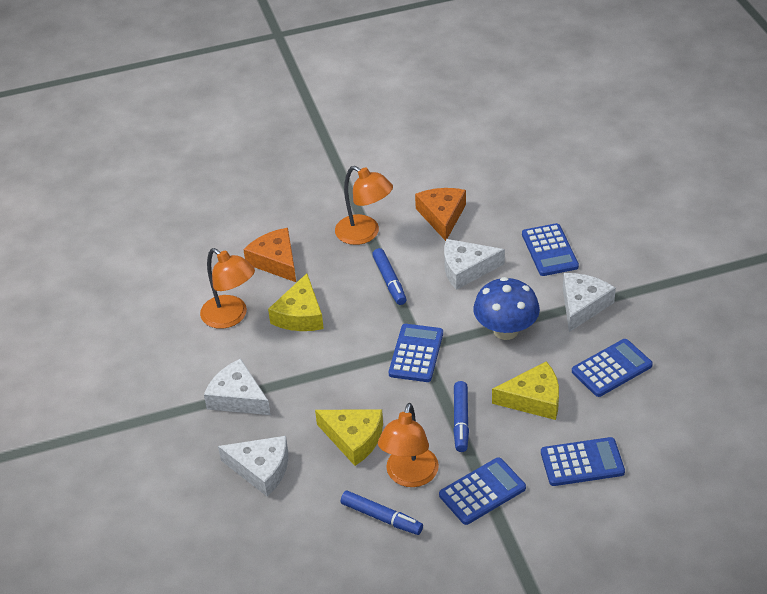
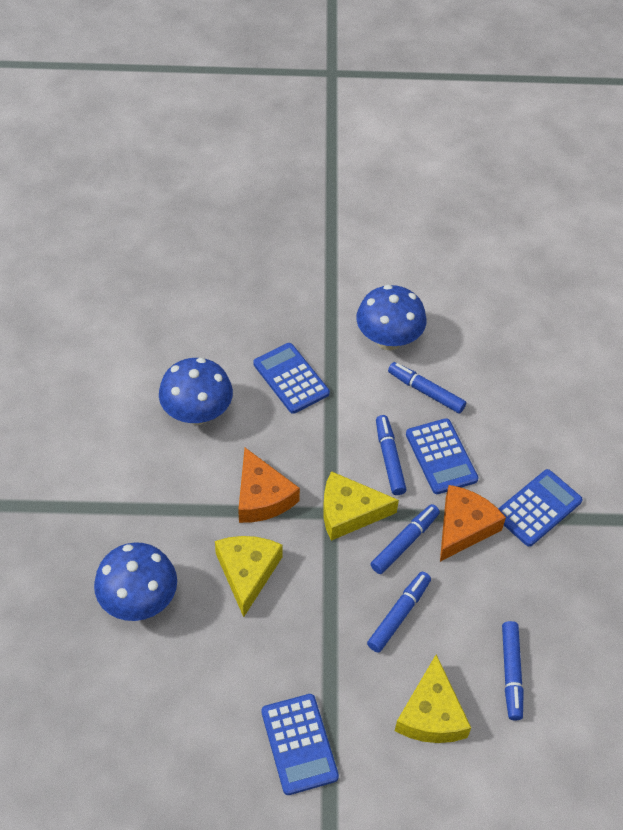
blue calculator: 5 -> 4
blue marker: 3 -> 5
blue mushroom: 1 -> 3
orange lamp: 3 -> 0
white cheese: 4 -> 0

